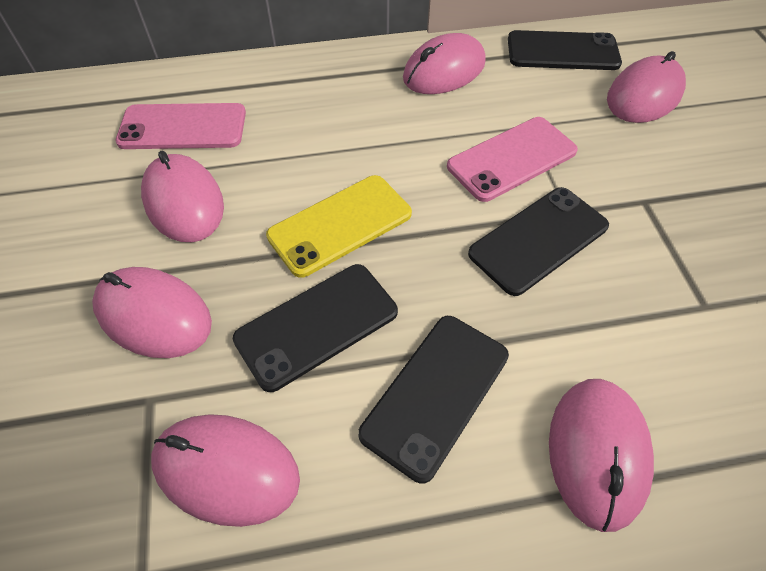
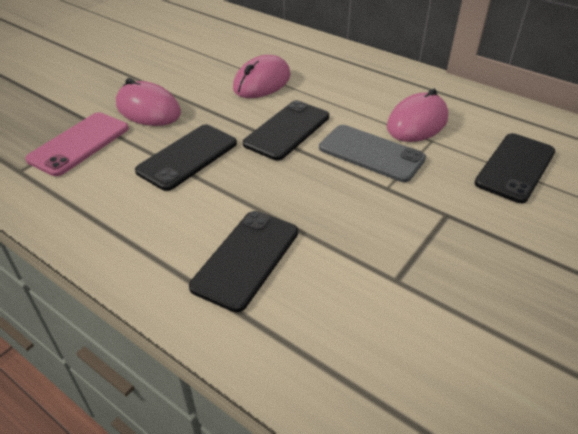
grey phone: 0 -> 1
pink mouse: 6 -> 3
pink phone: 2 -> 1
yellow phone: 1 -> 0

